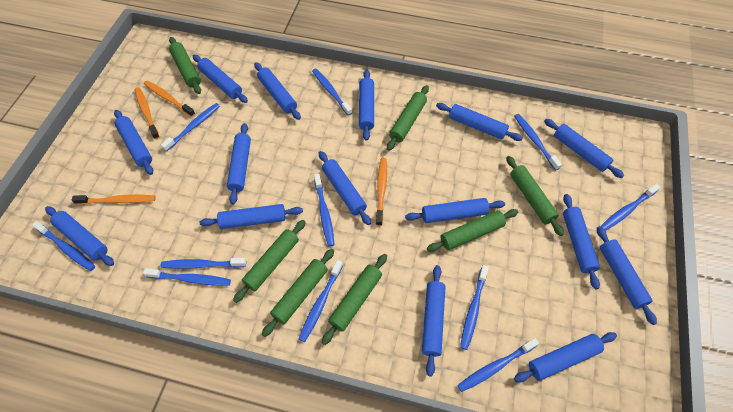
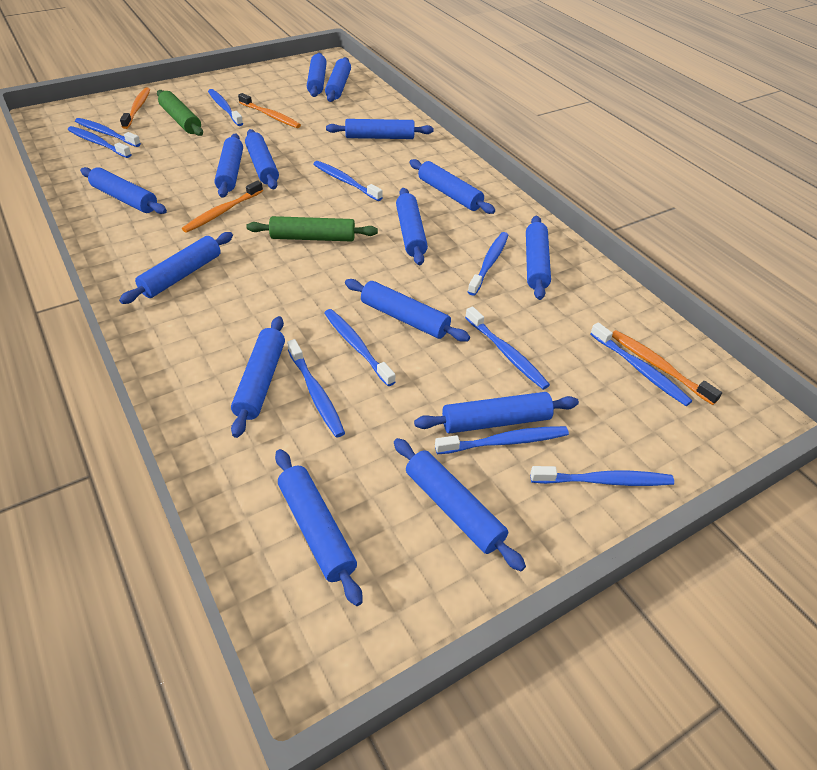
green rolling pin: 7 -> 2

